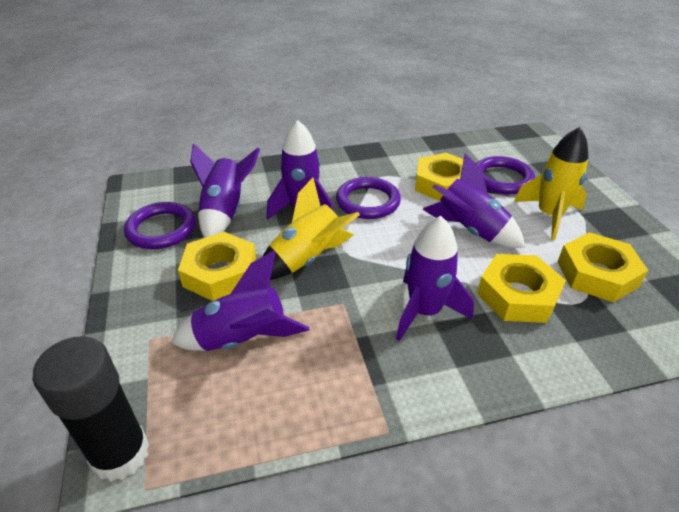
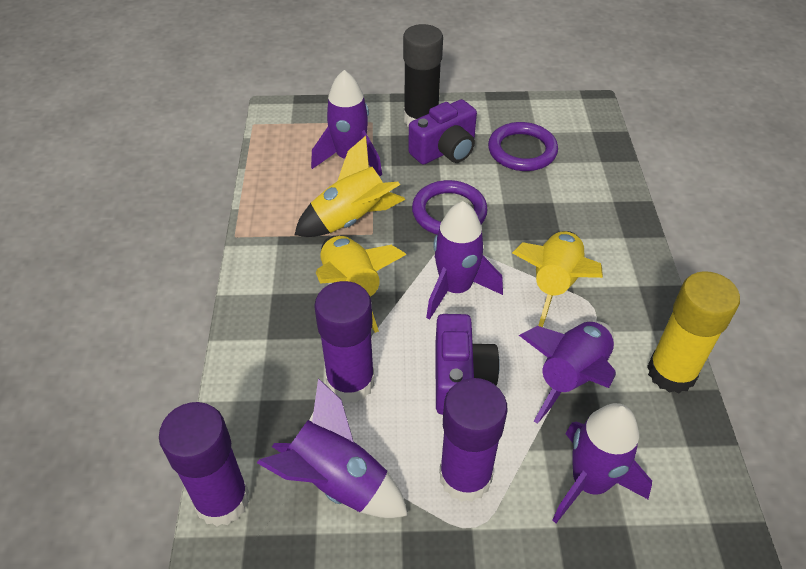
purple camera: 0 -> 2
purple glue stick: 0 -> 3
purple ring: 3 -> 2
yellow glue stick: 0 -> 1
yellow nut: 4 -> 0
yellow rocket: 2 -> 3

